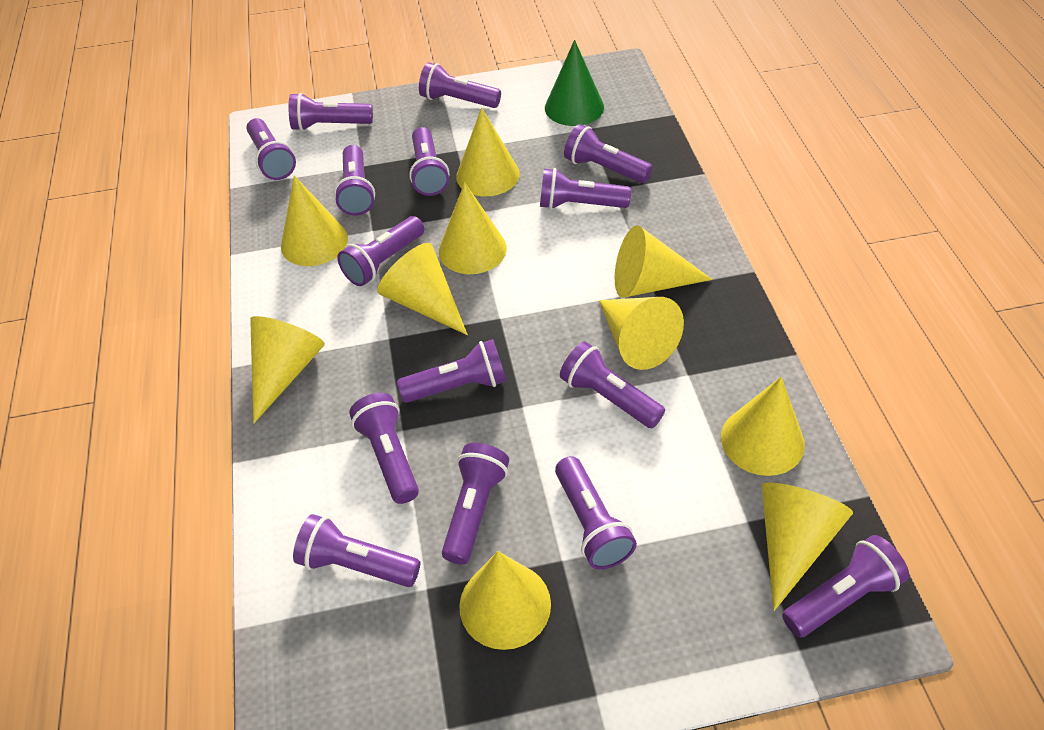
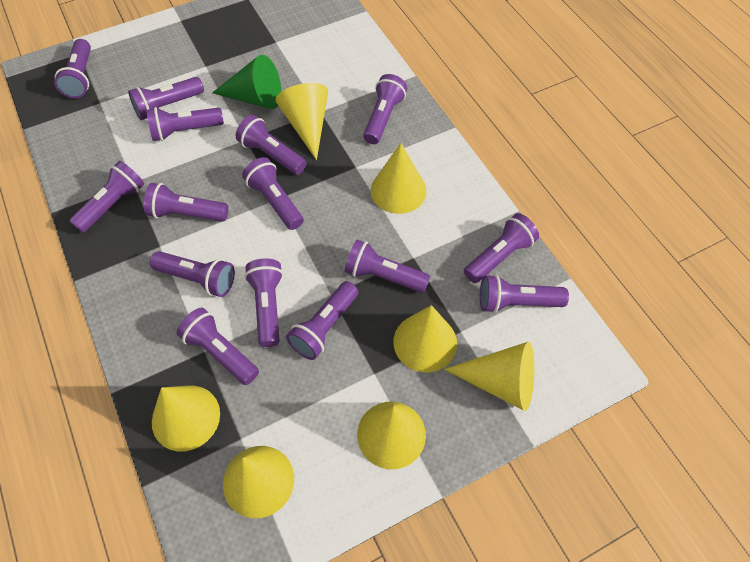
yellow cone: 10 -> 7

